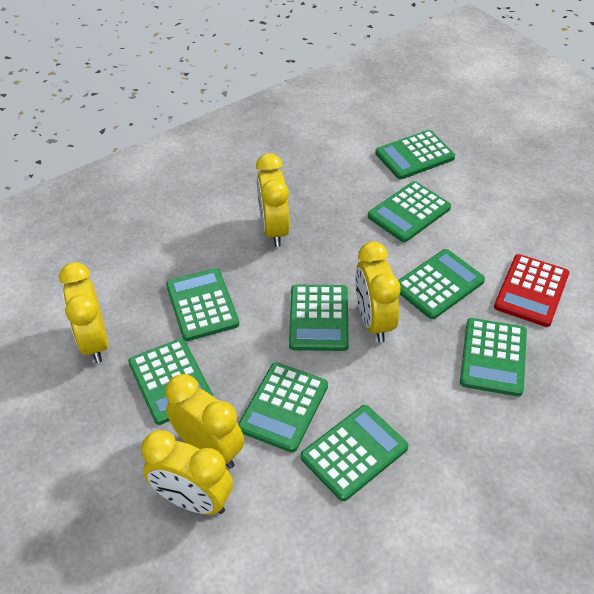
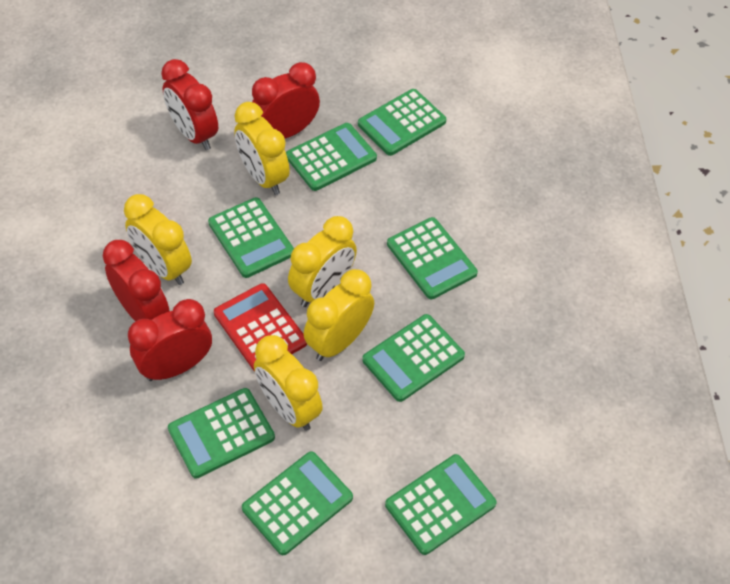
green calculator: 9 -> 8
red clock: 0 -> 4

